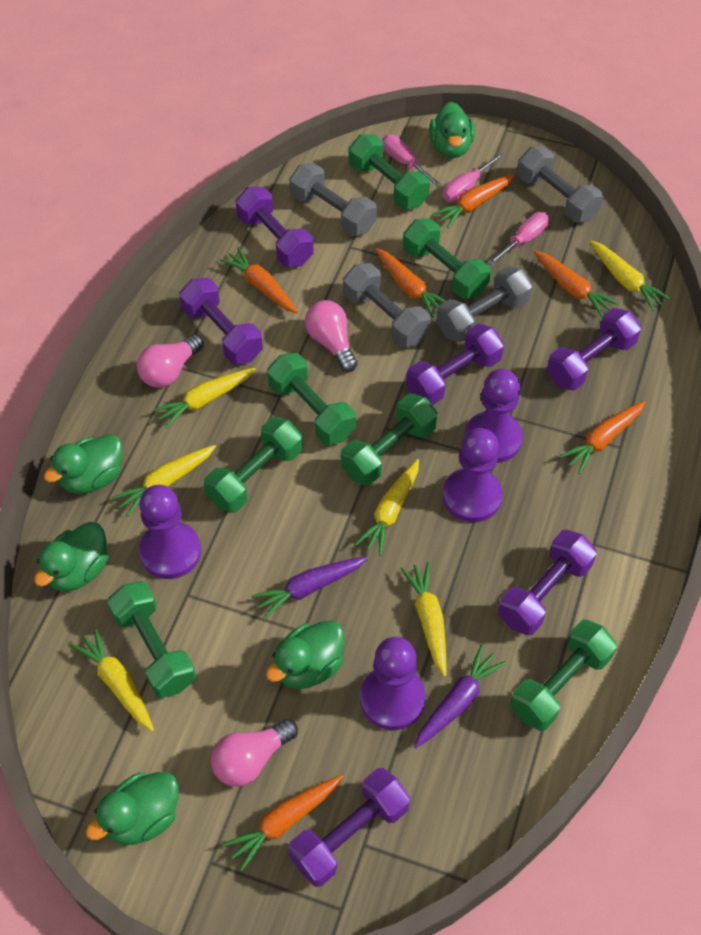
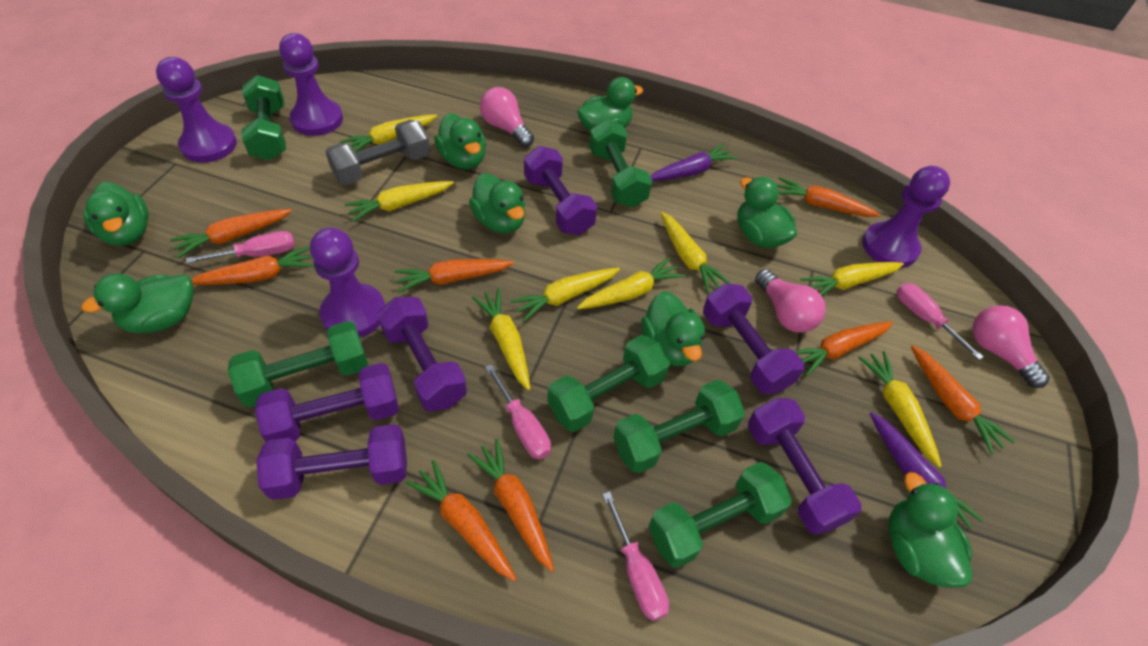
green duck: 5 -> 8
green dumbbell: 7 -> 6
grey dumbbell: 4 -> 1
orange carrot: 6 -> 8
pink screwdriver: 3 -> 4
yellow carrot: 6 -> 8

